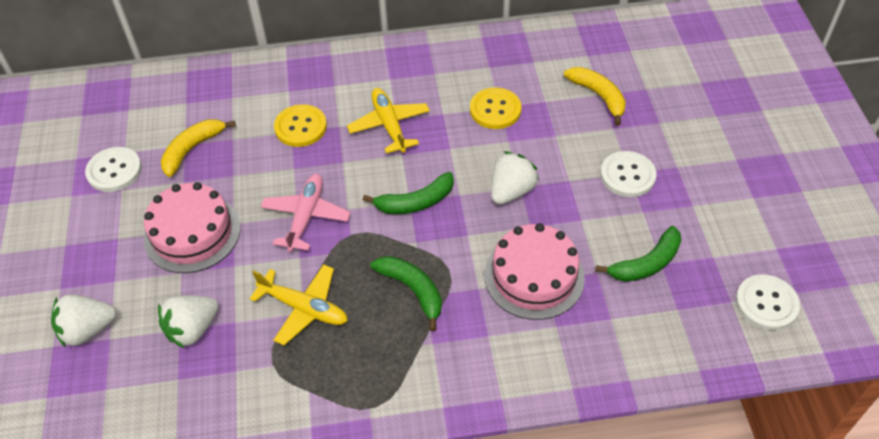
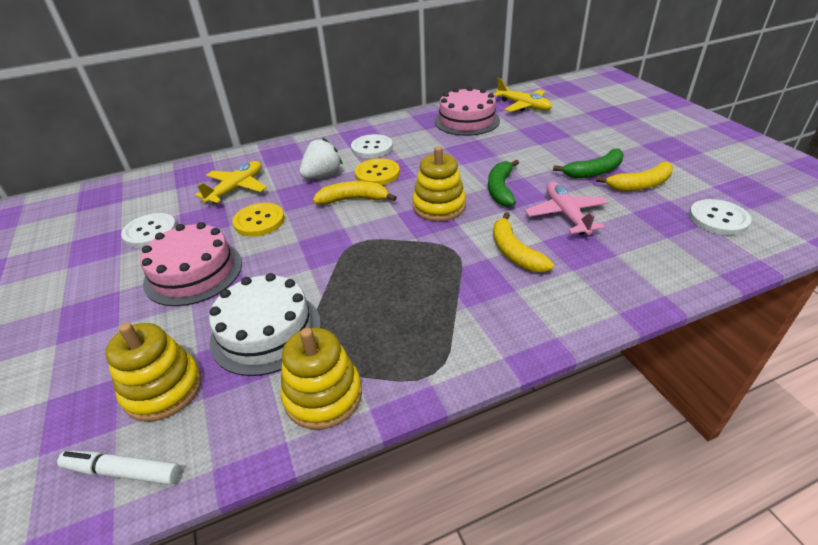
green banana: 3 -> 2
white cake: 0 -> 1
white marker: 0 -> 1
white strawberry: 3 -> 1
yellow banana: 2 -> 3
yellow stacking toy: 0 -> 3

